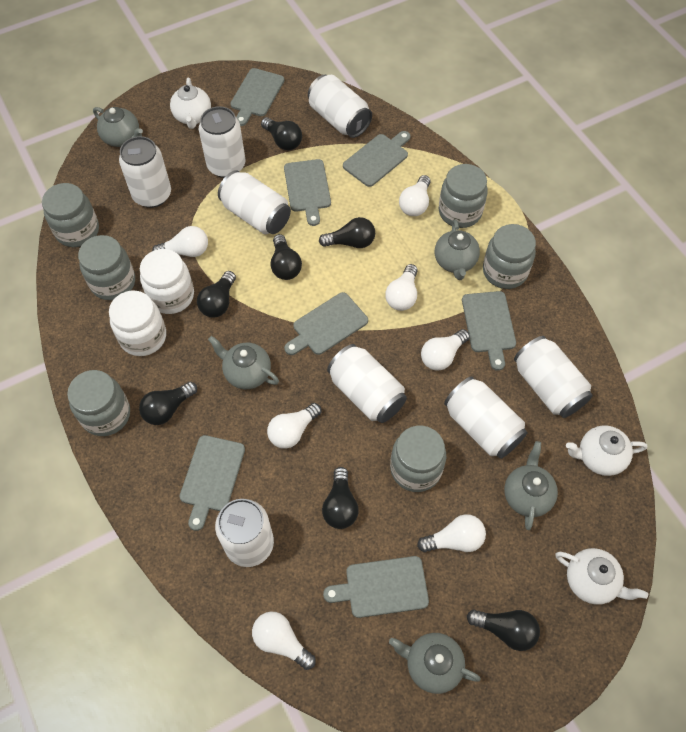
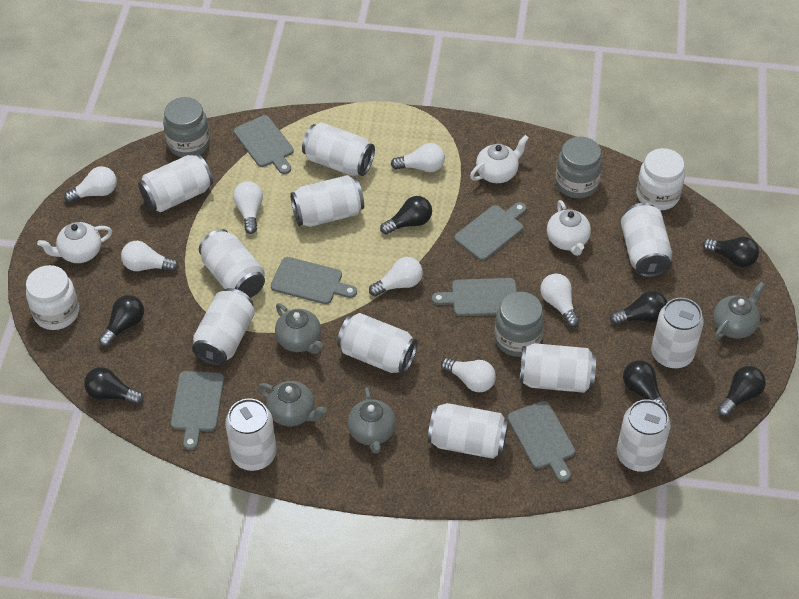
grey cutting board: 7 -> 6
grey jar: 6 -> 3
grey teapot: 5 -> 4
white can: 8 -> 12

